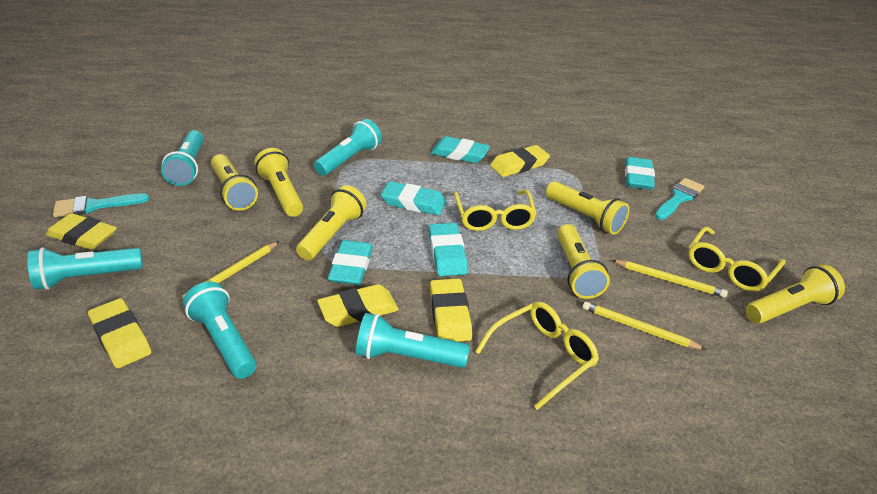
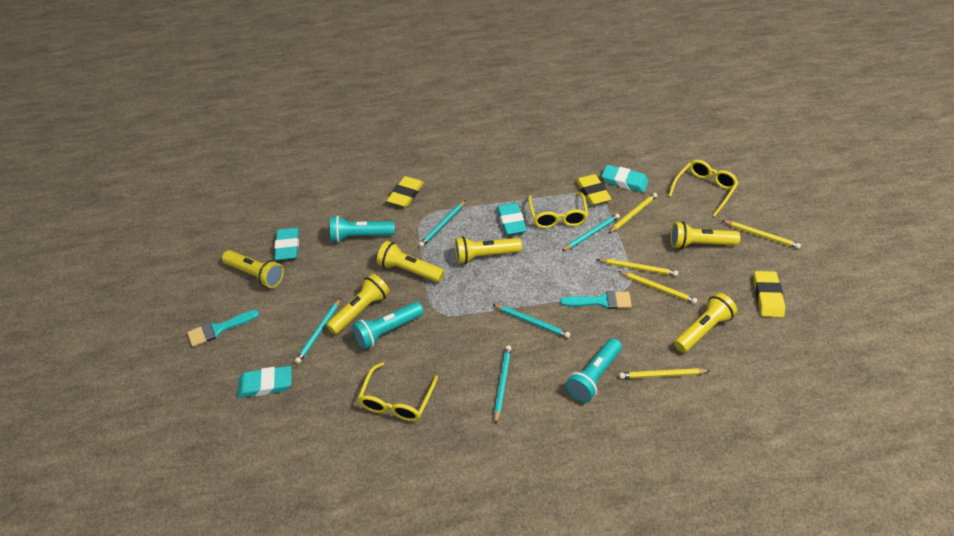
turquoise eraser: 5 -> 4
turquoise flashlight: 5 -> 3
turquoise pencil: 0 -> 5
yellow eraser: 5 -> 3
yellow pencil: 3 -> 5

